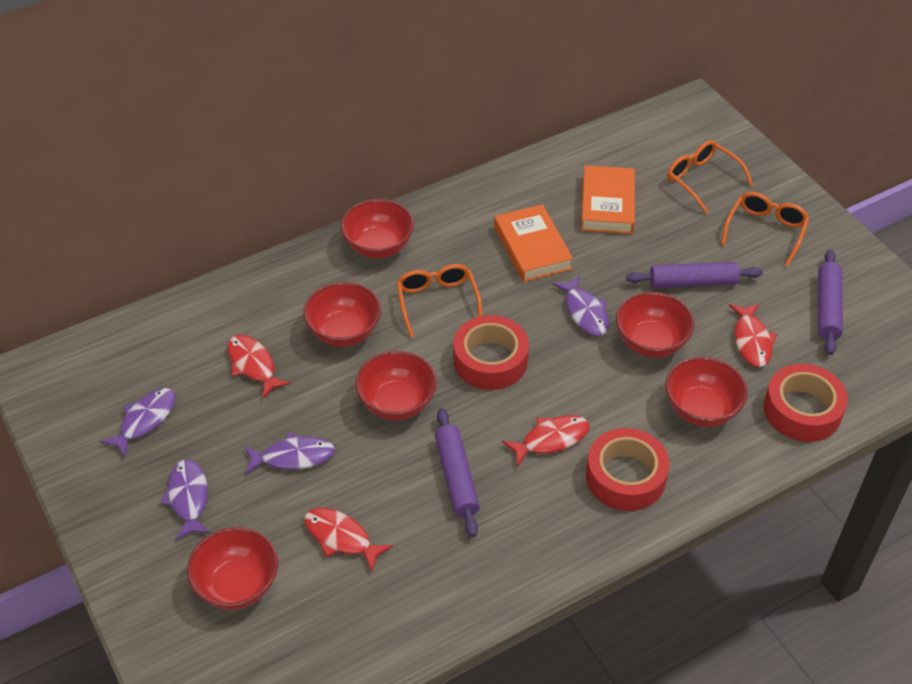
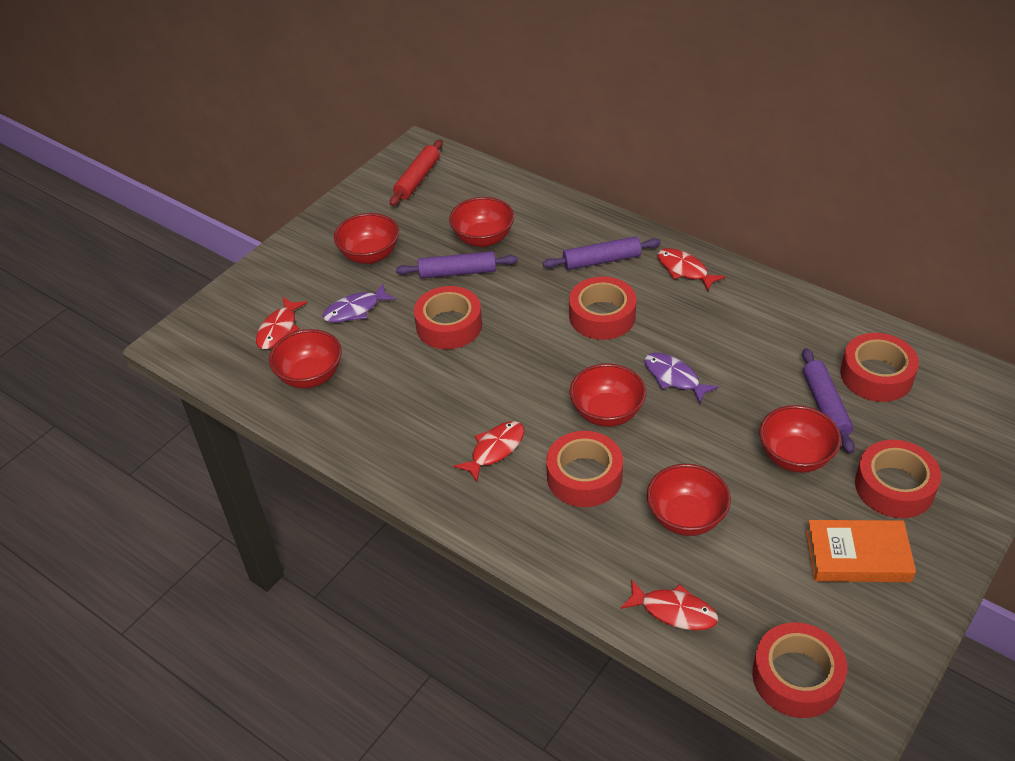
orange book: 2 -> 1
orange glasses: 3 -> 0
purple fish: 4 -> 2
red rolling pin: 0 -> 1
red tape: 3 -> 6

